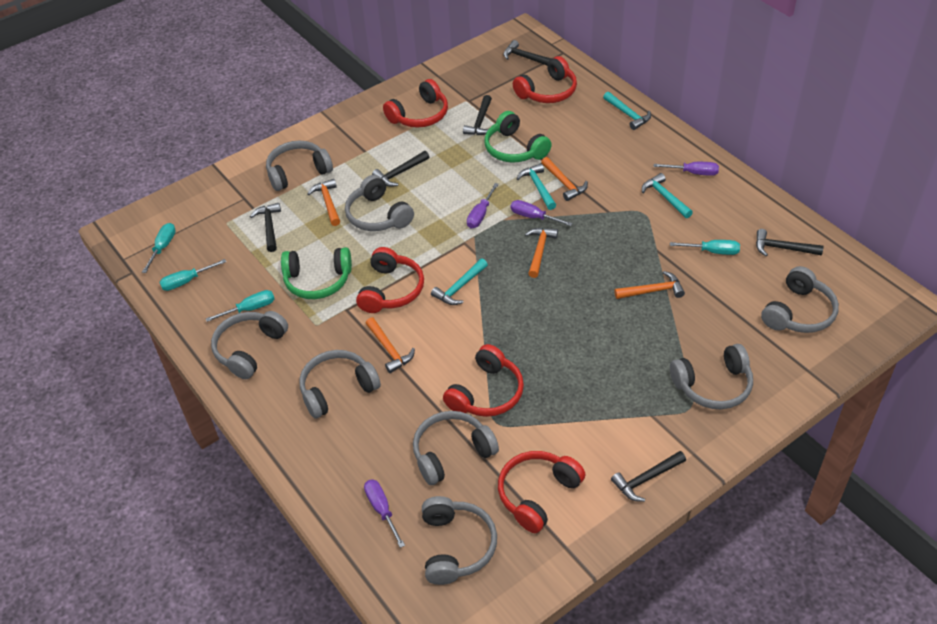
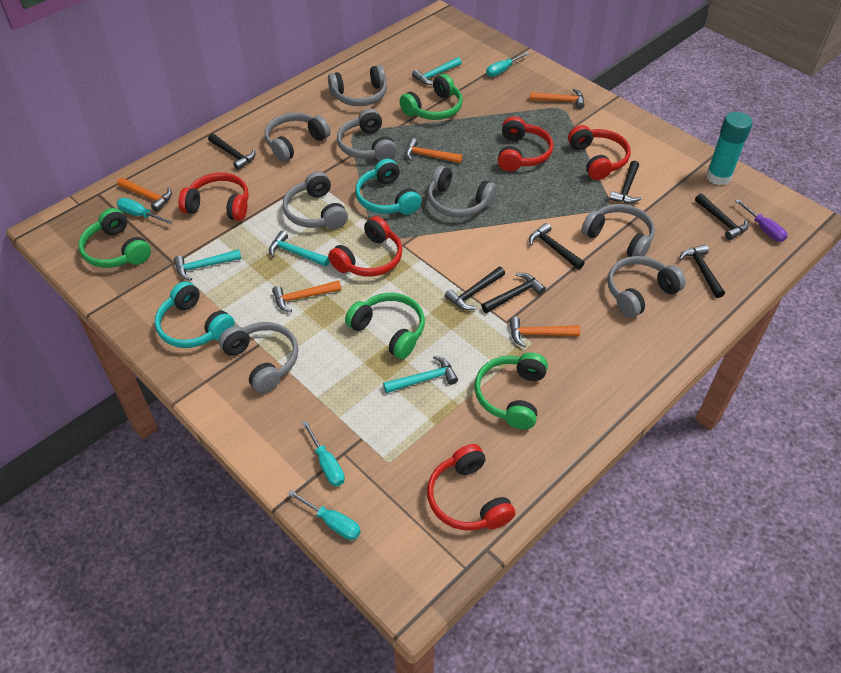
black hammer: 6 -> 7
green headphones: 2 -> 4
purple screwdriver: 4 -> 1
turquoise glue stick: 0 -> 1
turquoise headphones: 0 -> 2

